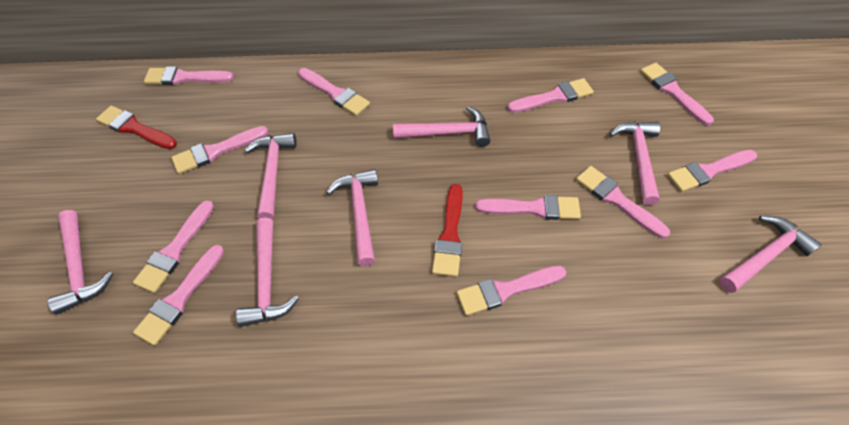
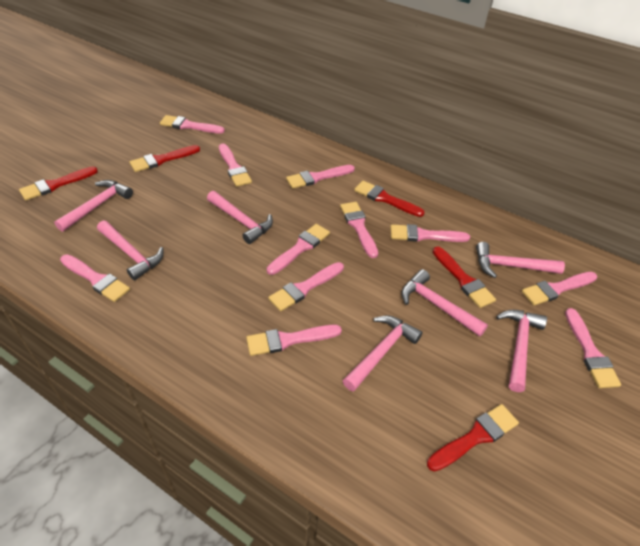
red brush: 2 -> 5

